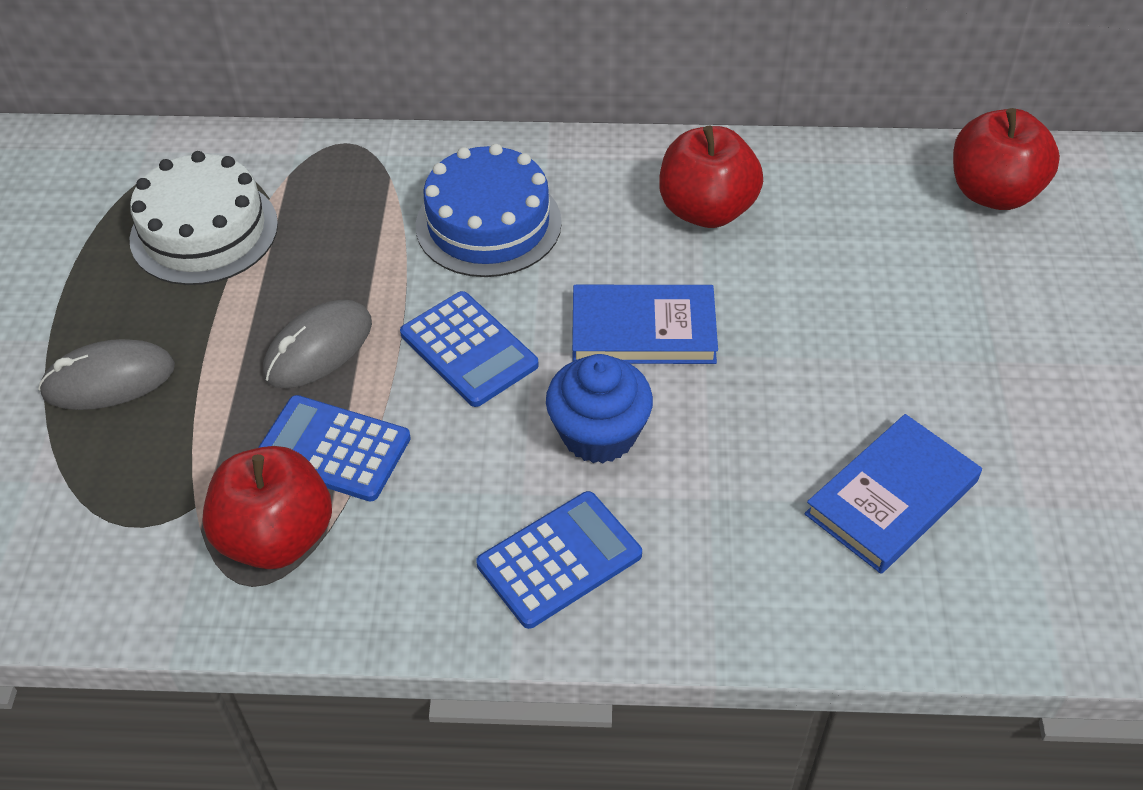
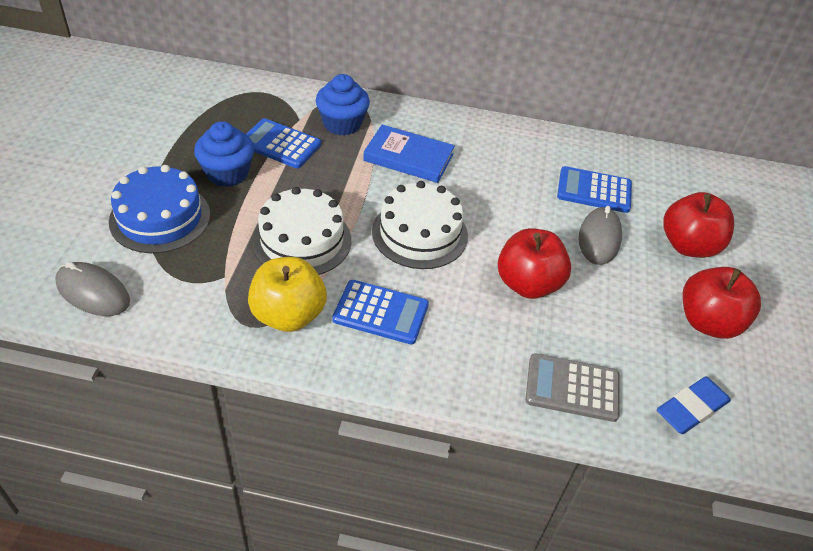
blue book: 2 -> 1
blue cupcake: 1 -> 2
blue eraser: 0 -> 1
grey calculator: 0 -> 1
white cake: 1 -> 2
yellow apple: 0 -> 1

